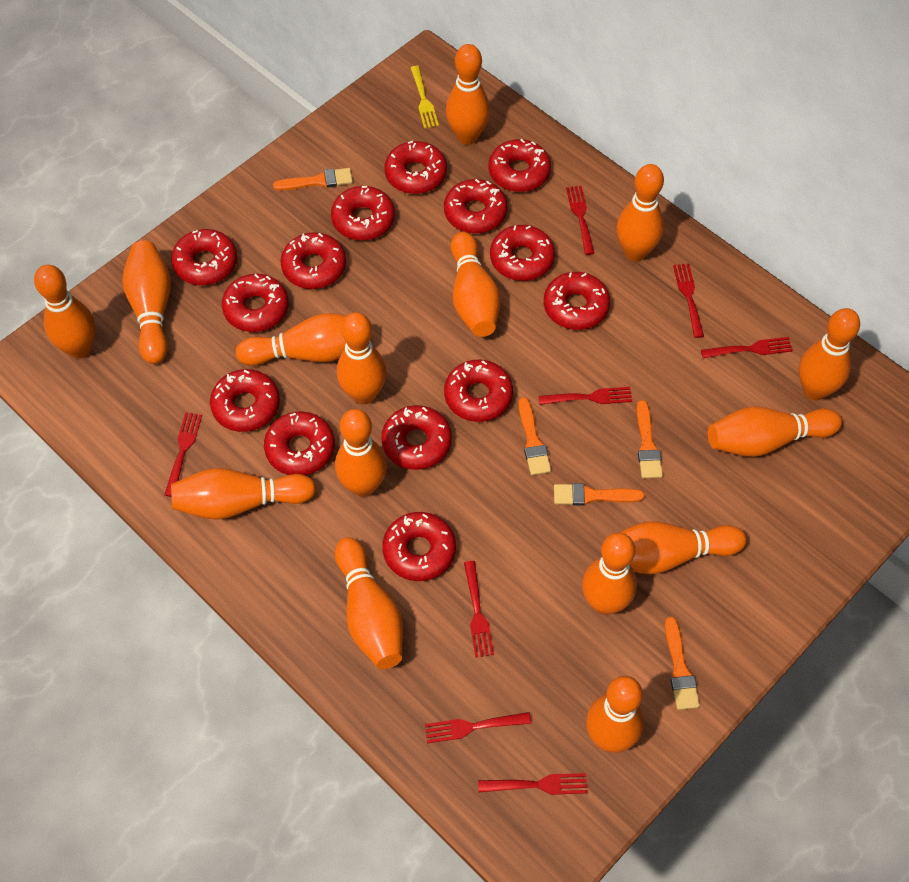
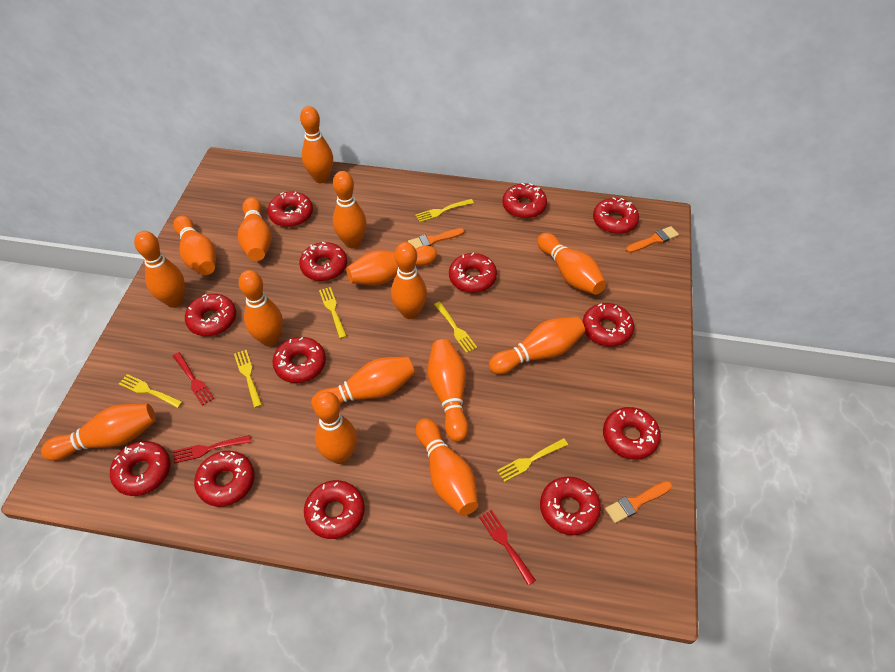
orange brush: 5 -> 3
red donut: 14 -> 13
red fork: 8 -> 3
yellow fork: 1 -> 6

